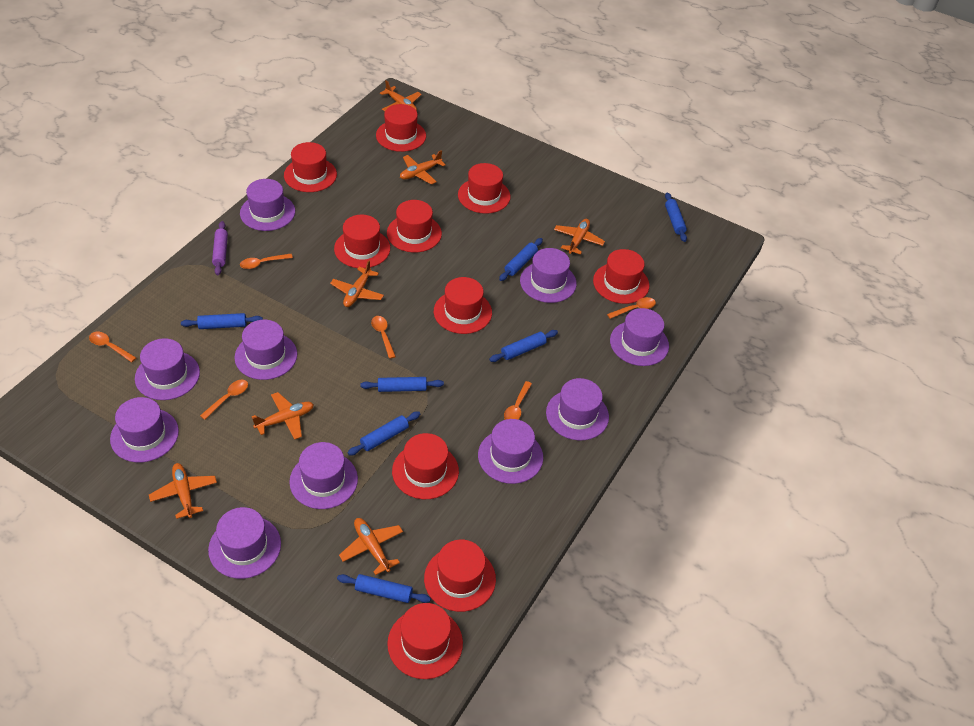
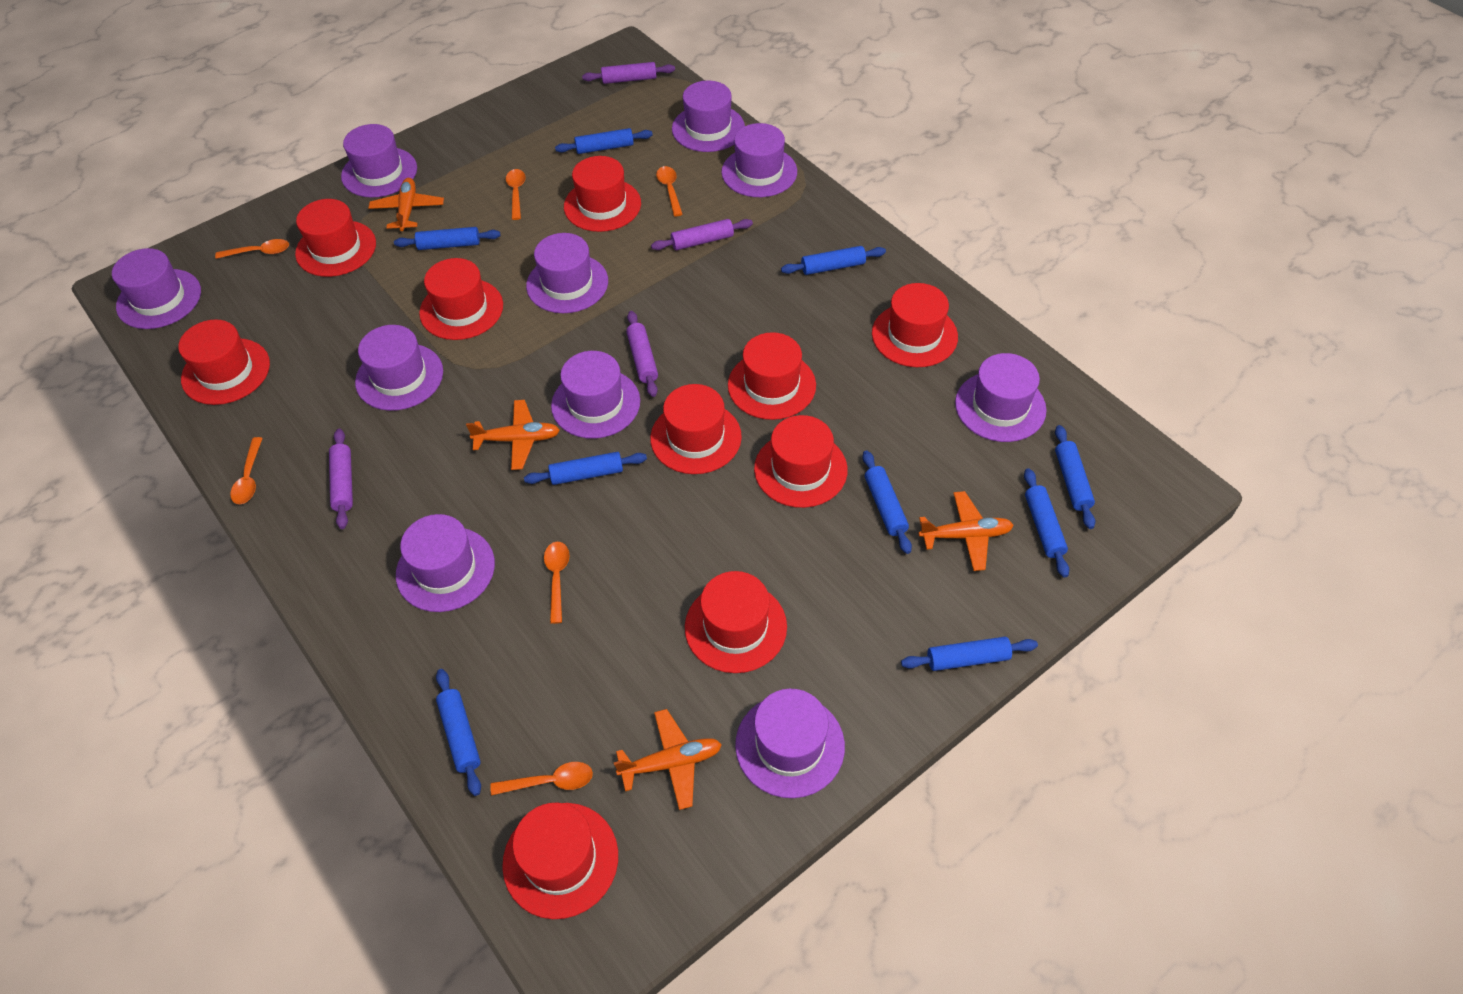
blue rolling pin: 7 -> 9
orange plane: 7 -> 4
purple rolling pin: 1 -> 4

